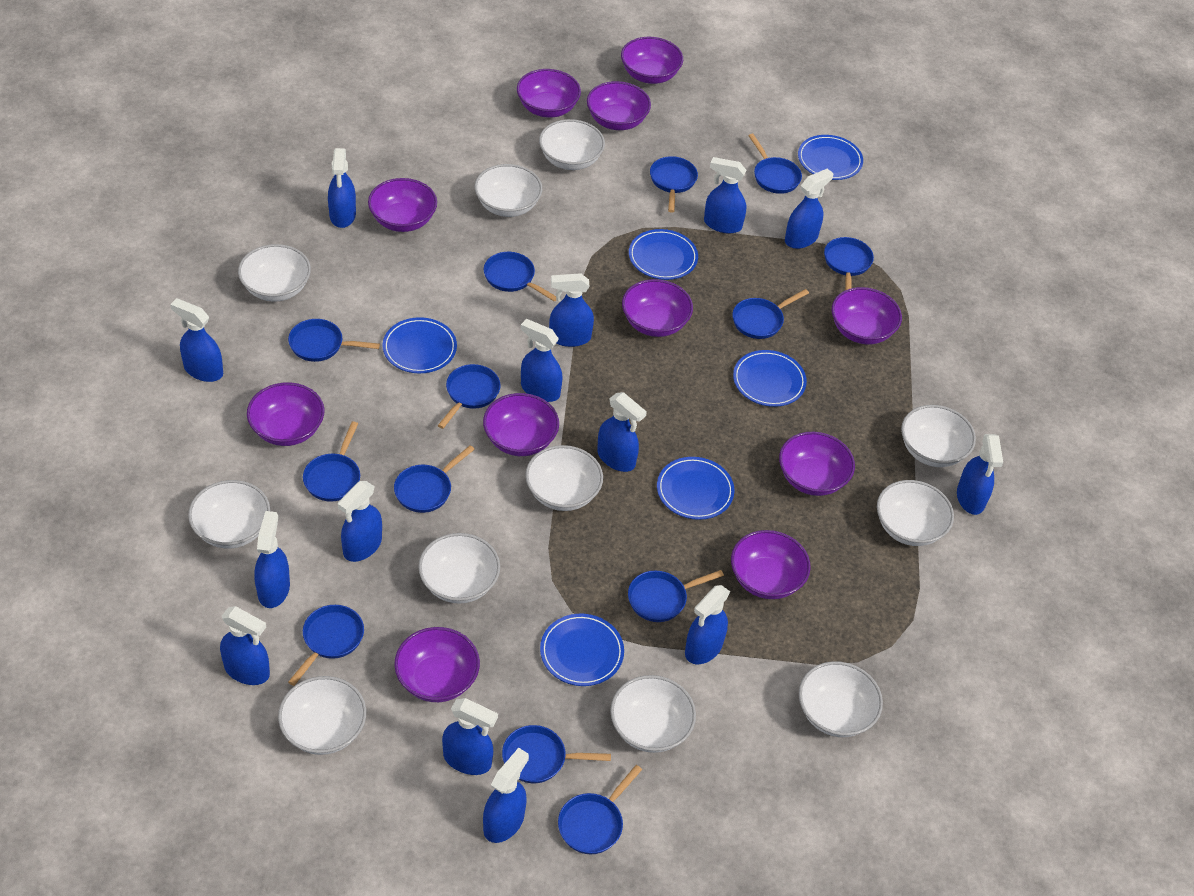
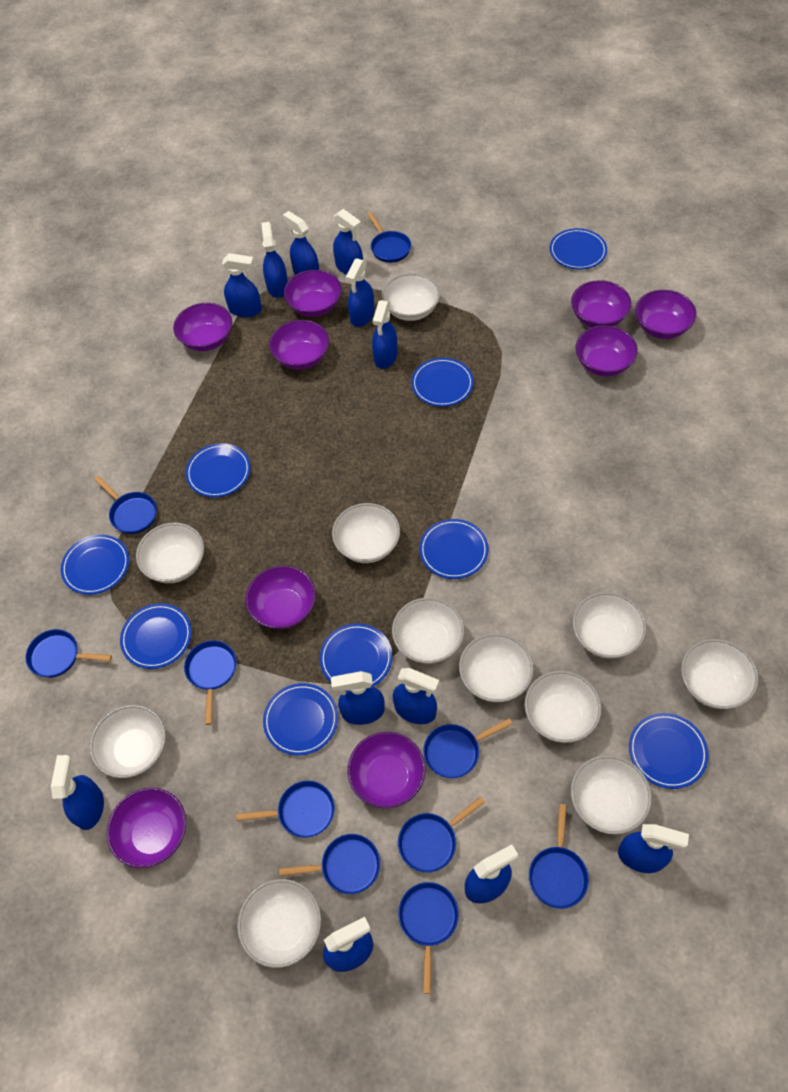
blue pan: 13 -> 10
blue plate: 6 -> 9
blue spray bottle: 14 -> 12
purple bowl: 11 -> 9

